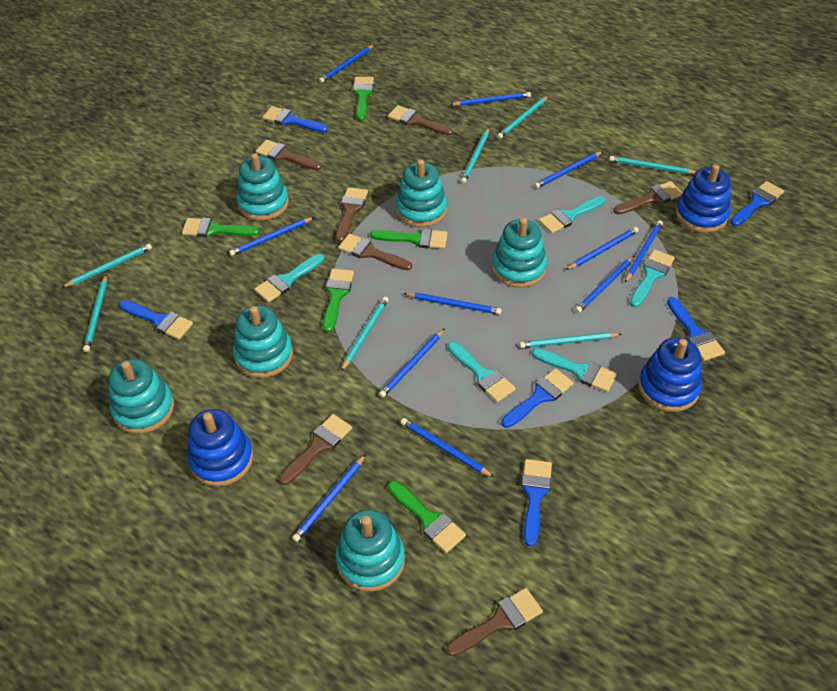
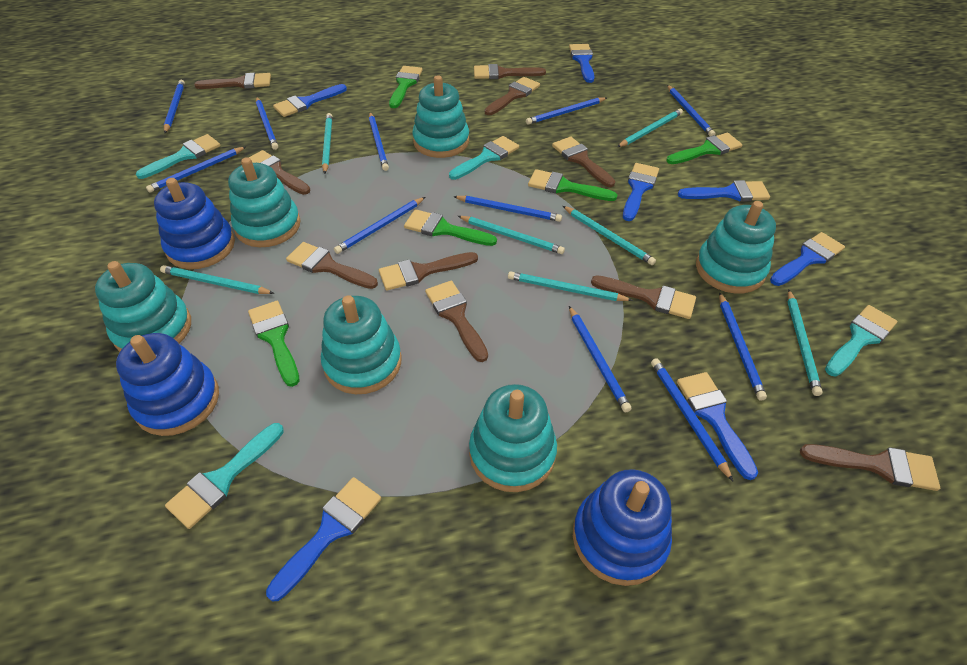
blue brush: 6 -> 7
brown brush: 7 -> 10
turquoise brush: 5 -> 4

